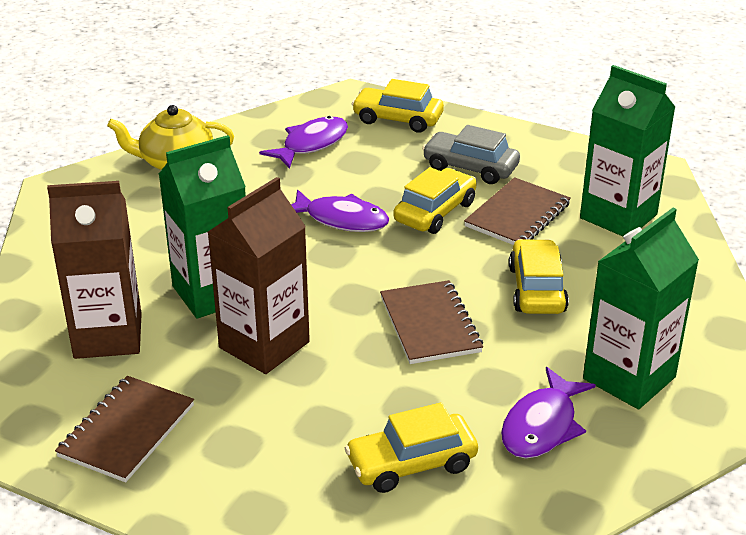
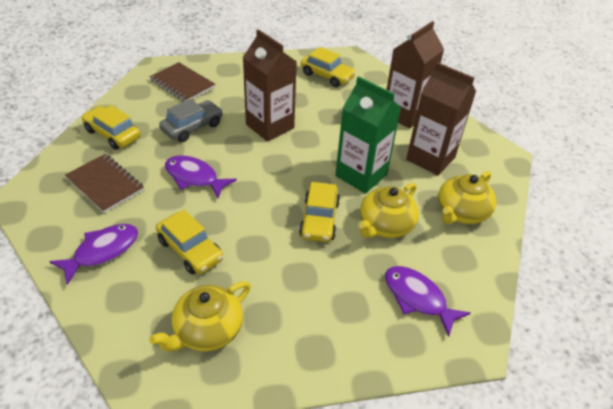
brown carton: 2 -> 3
brown notebook: 3 -> 2
green carton: 3 -> 1
yellow teapot: 1 -> 3

